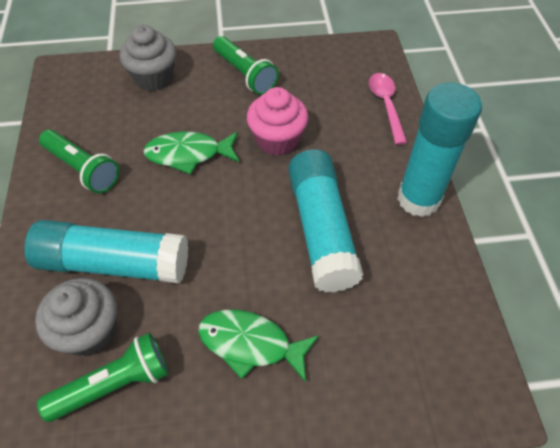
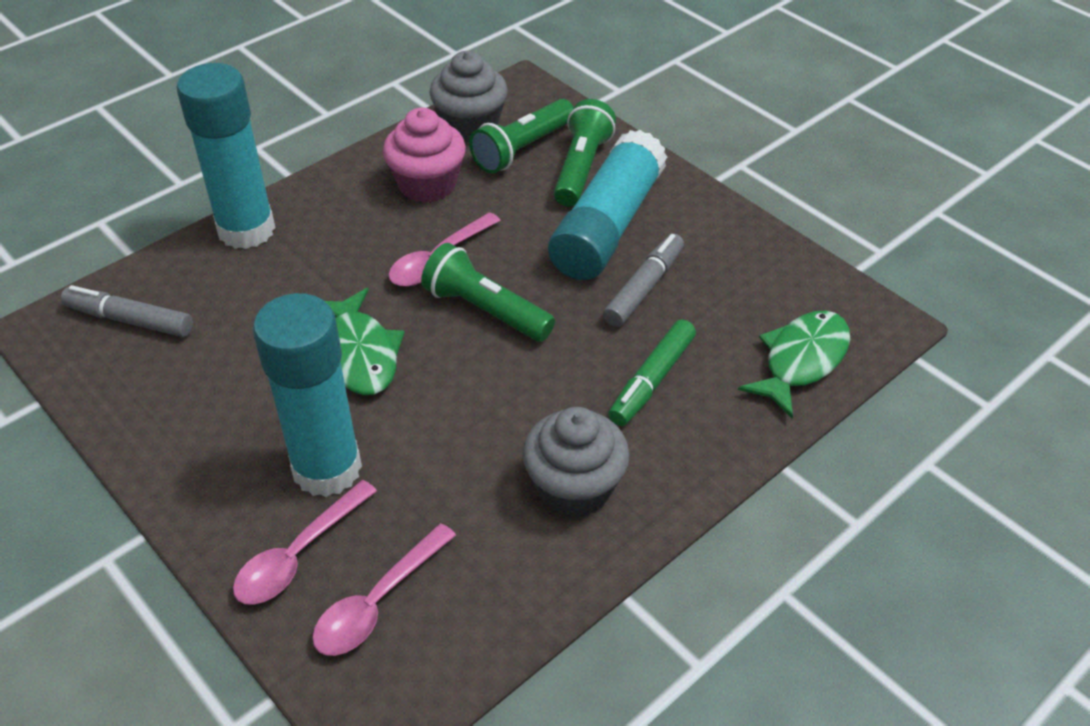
green marker: 0 -> 1
grey marker: 0 -> 2
pink spoon: 1 -> 3

